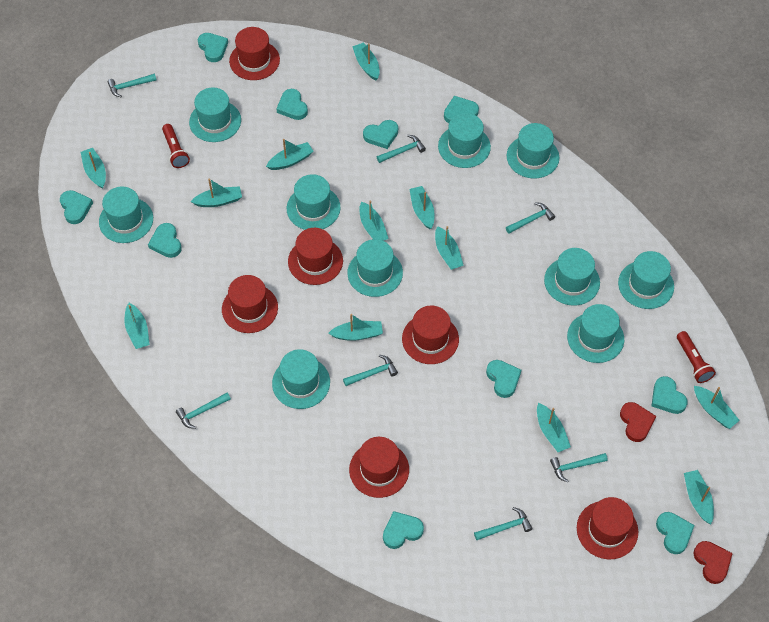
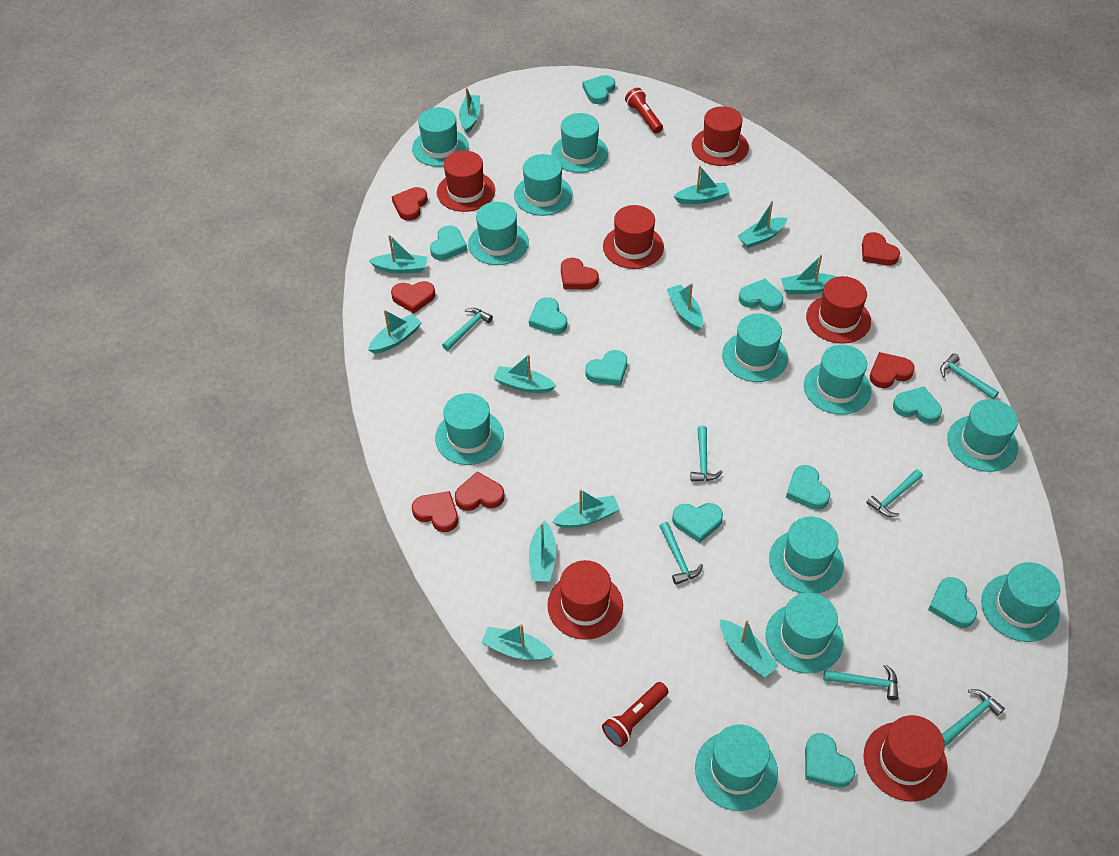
red heart: 2 -> 7
turquoise hat: 10 -> 12

